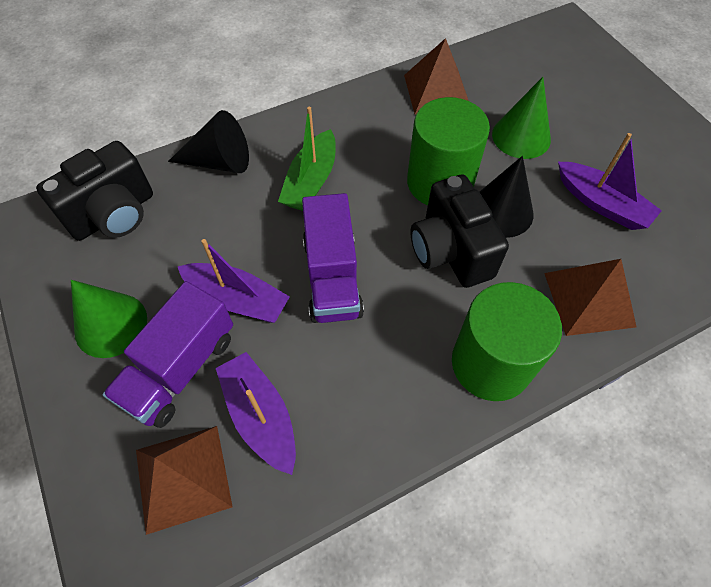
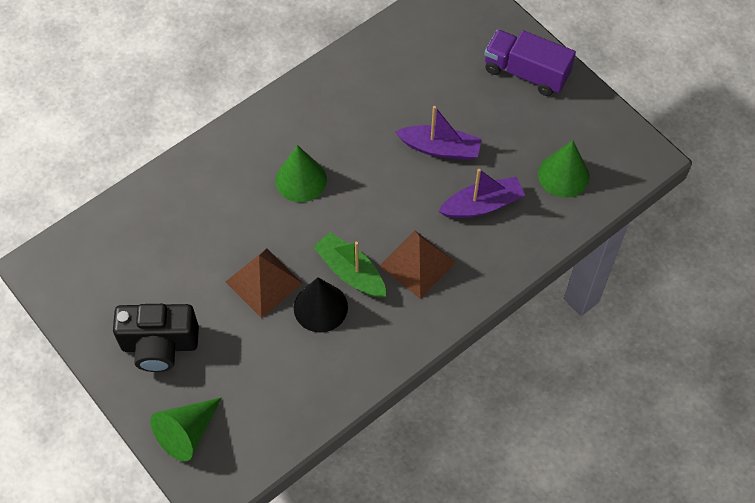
black camera: 2 -> 1
black cone: 2 -> 1
brown pyramid: 3 -> 2
green cone: 2 -> 3
green cylinder: 2 -> 0
purple boat: 3 -> 2
purple truck: 2 -> 1

